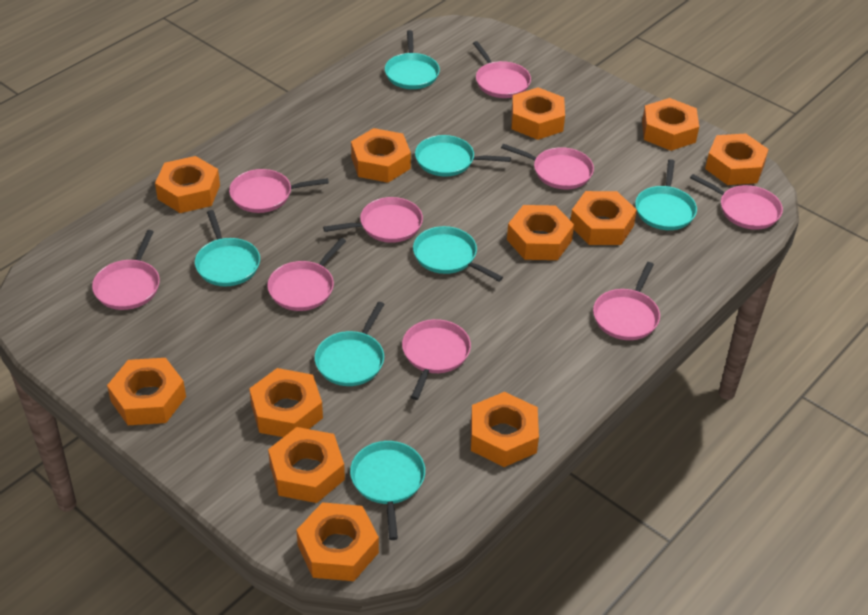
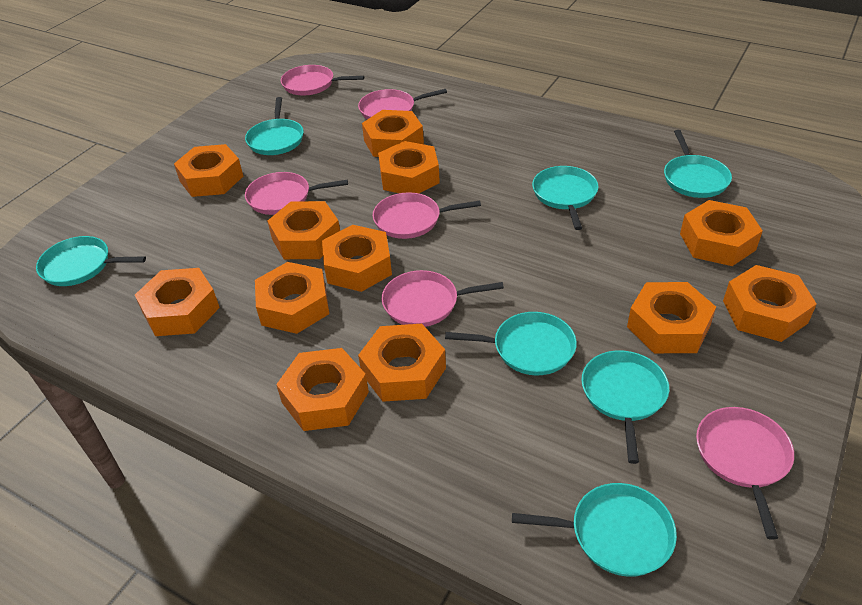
pink pan: 9 -> 6

